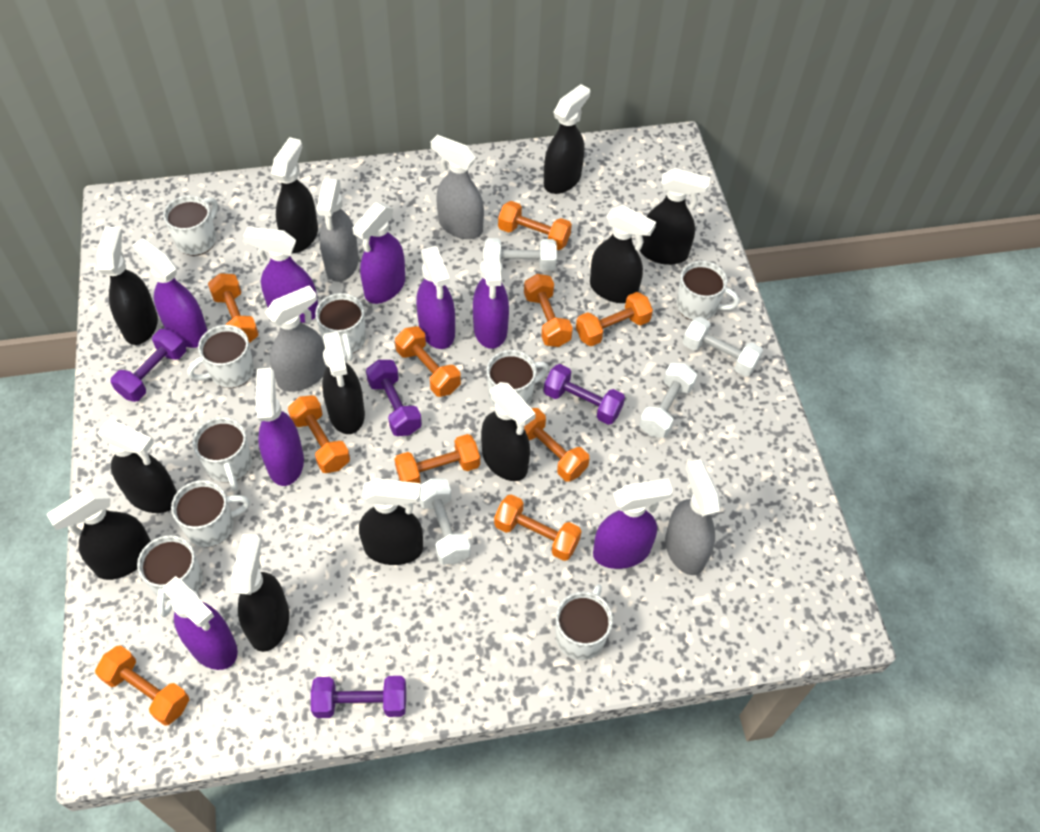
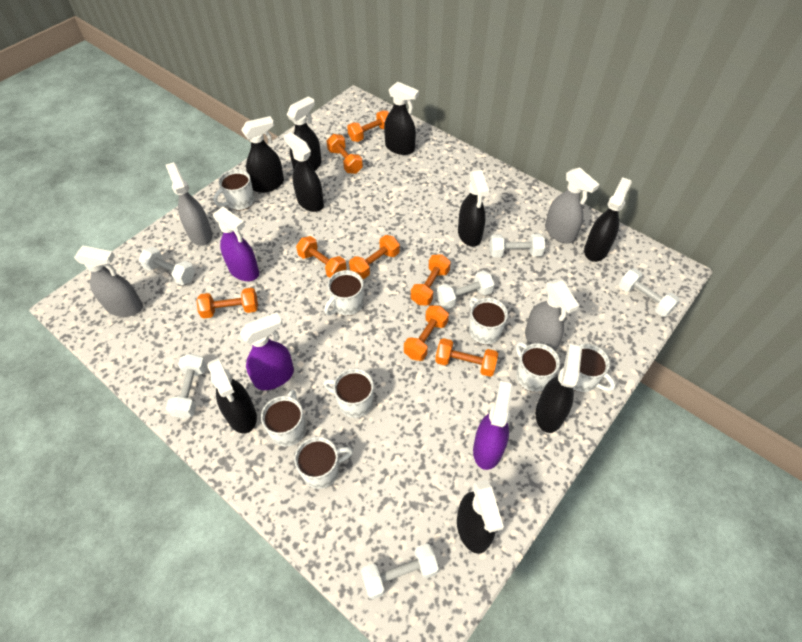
black spray bottle: 11 -> 9
orange dumbbell: 10 -> 8
purple dumbbell: 4 -> 0
purple spray bottle: 8 -> 3
white dumbbell: 4 -> 6
white mug: 9 -> 8

